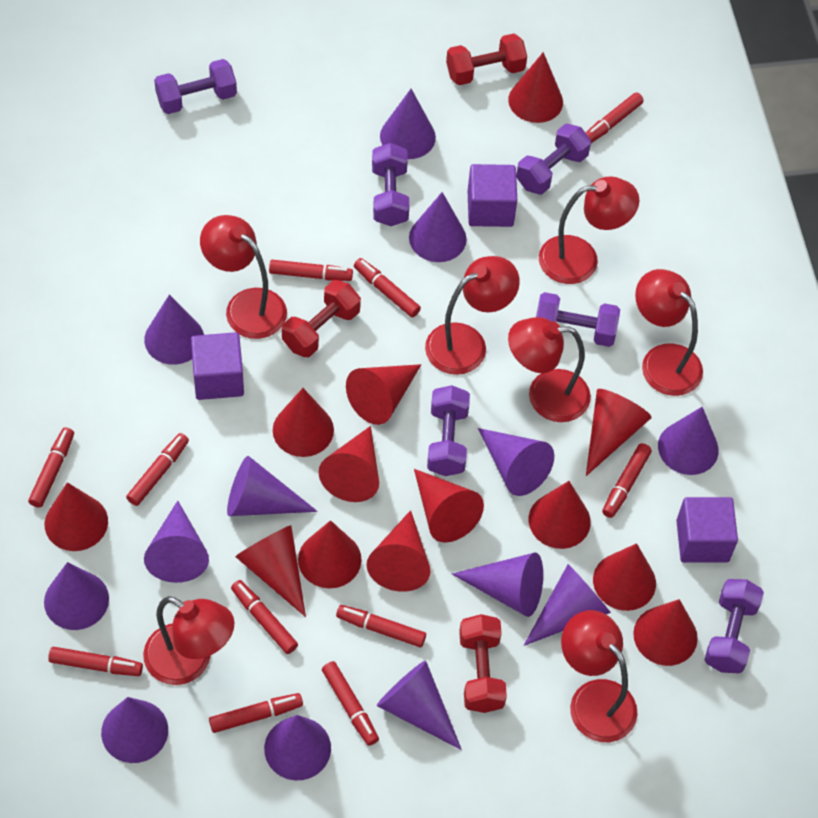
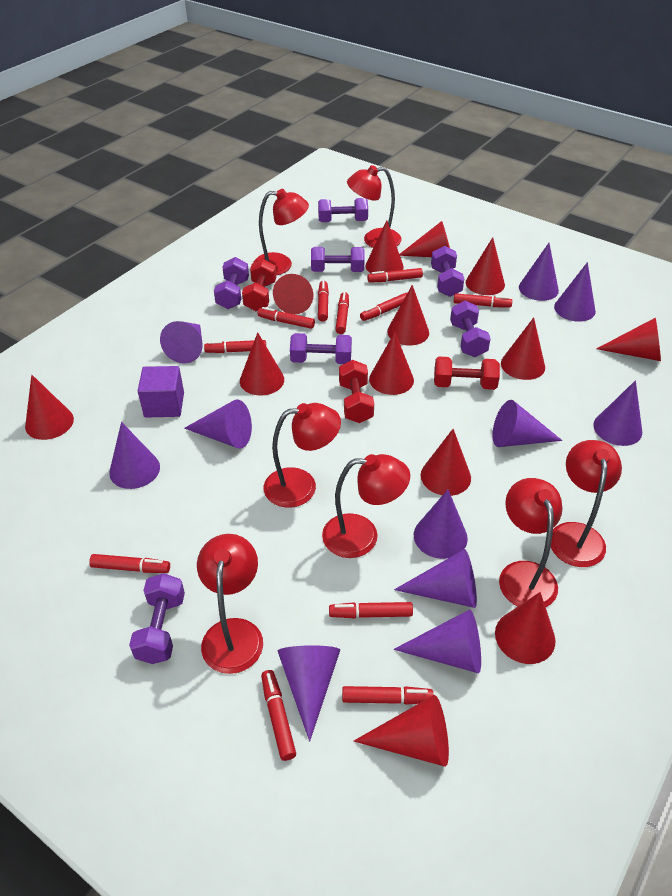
purple cone: 13 -> 11
purple cube: 3 -> 1
purple dumbbell: 6 -> 7

